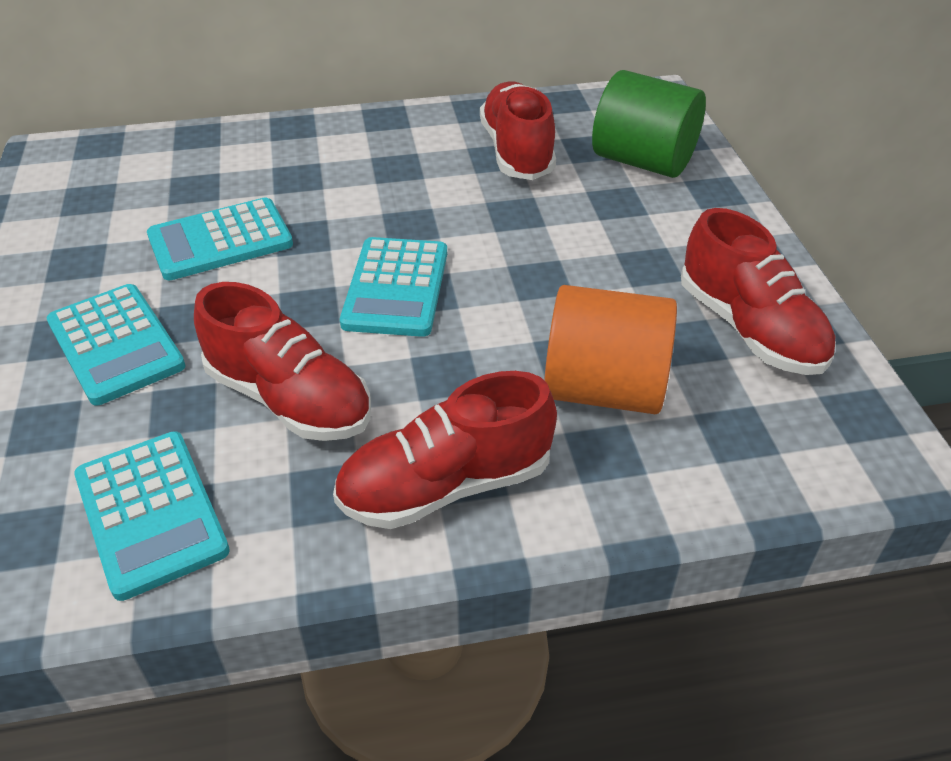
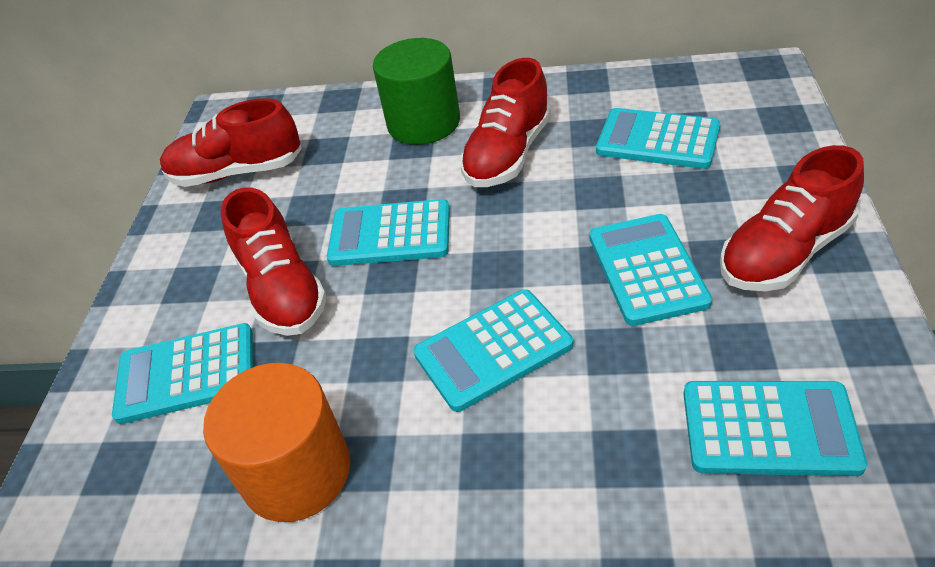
turquoise calculator: 4 -> 6

